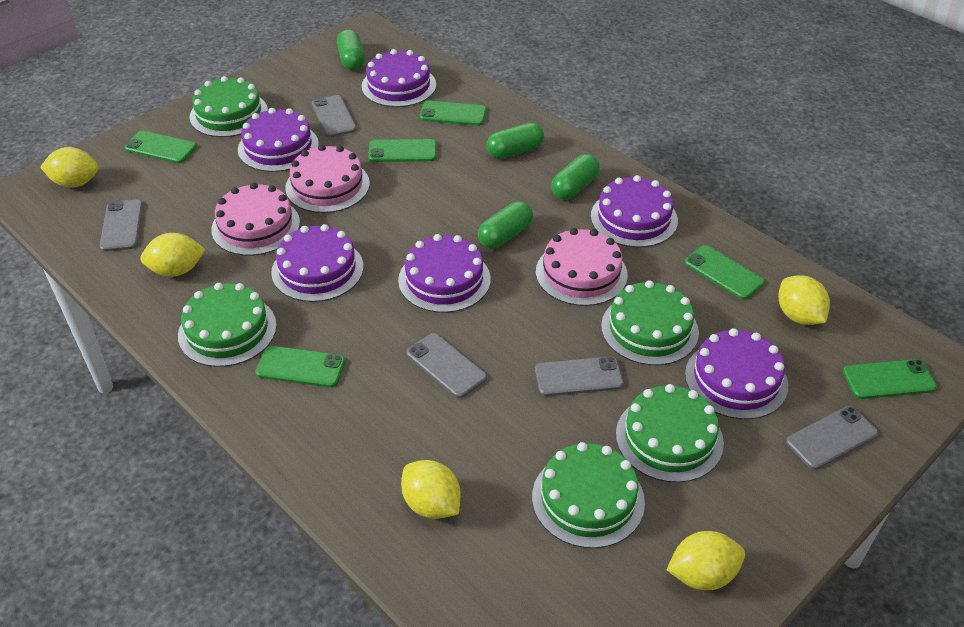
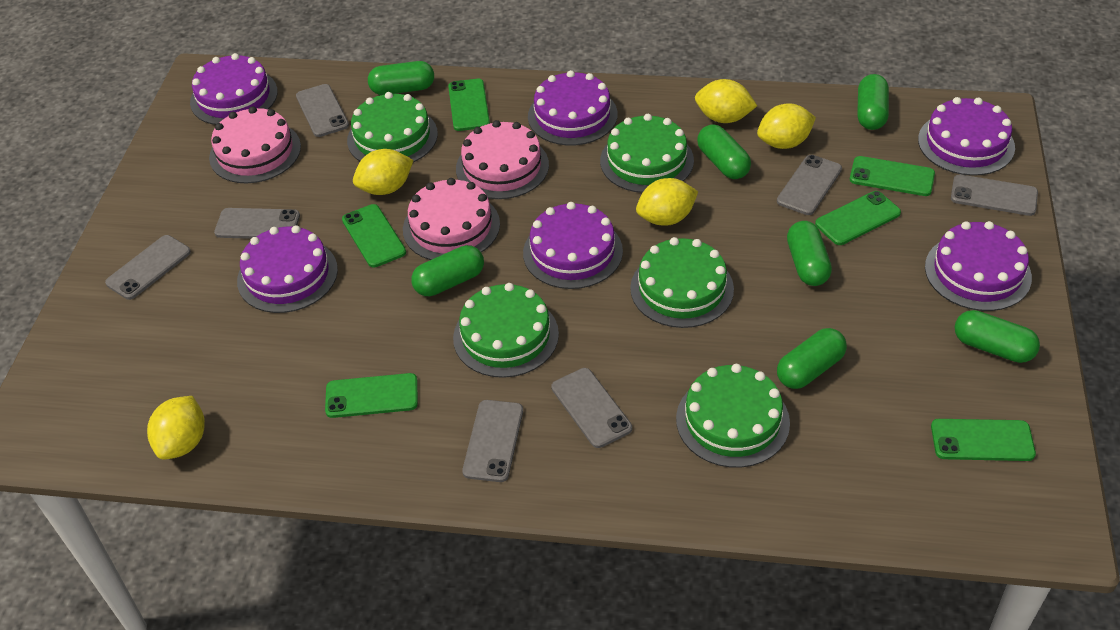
green capsule: 4 -> 7
grey phone: 5 -> 7

